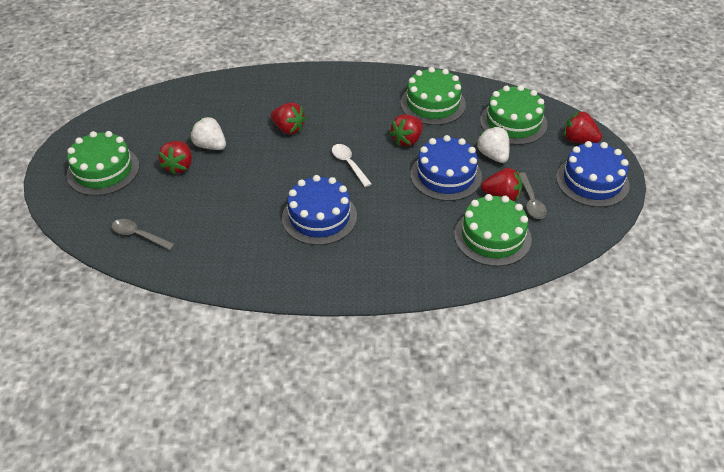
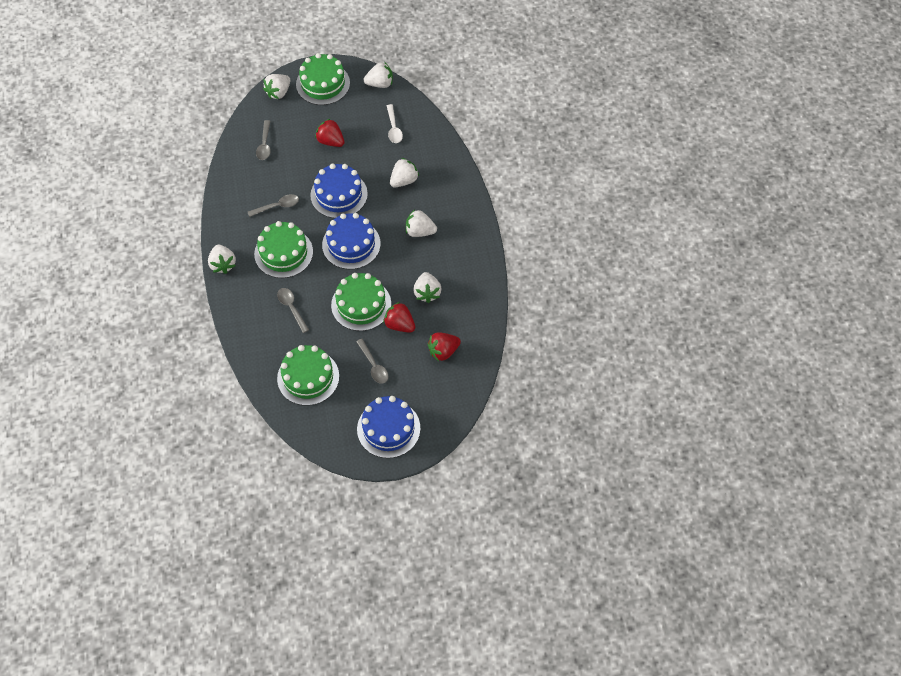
grey spoon: 2 -> 4
red strawberry: 5 -> 3
white strawberry: 2 -> 6

